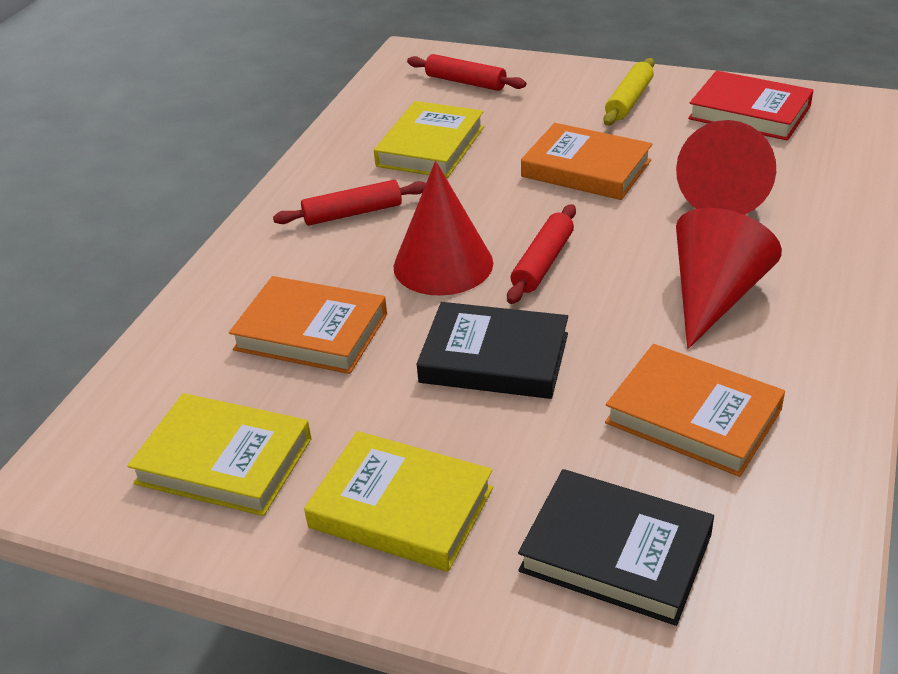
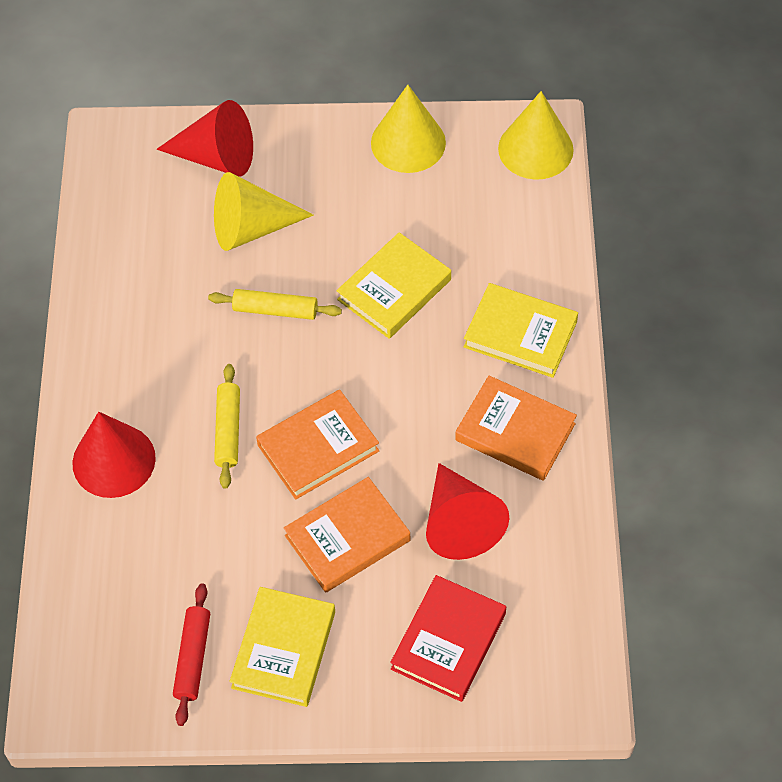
black book: 2 -> 0
red rolling pin: 3 -> 1
yellow cone: 0 -> 3
yellow rolling pin: 1 -> 2

